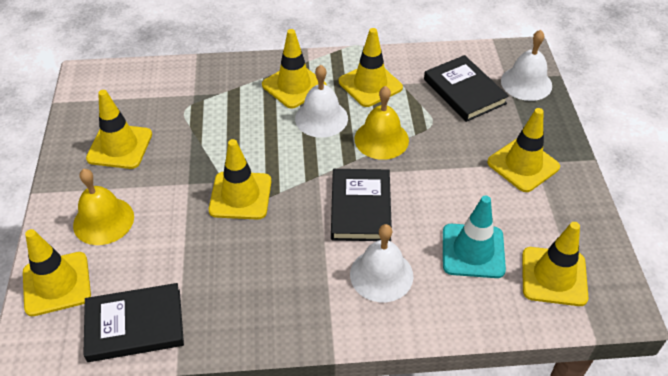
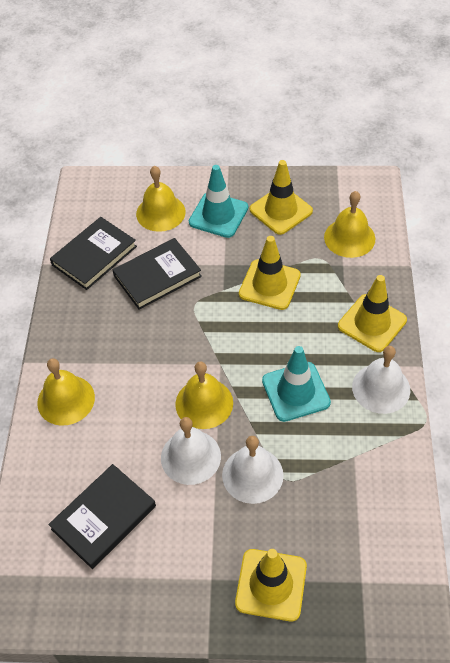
turquoise traffic cone: 1 -> 2
yellow bell: 2 -> 4
yellow traffic cone: 7 -> 4

